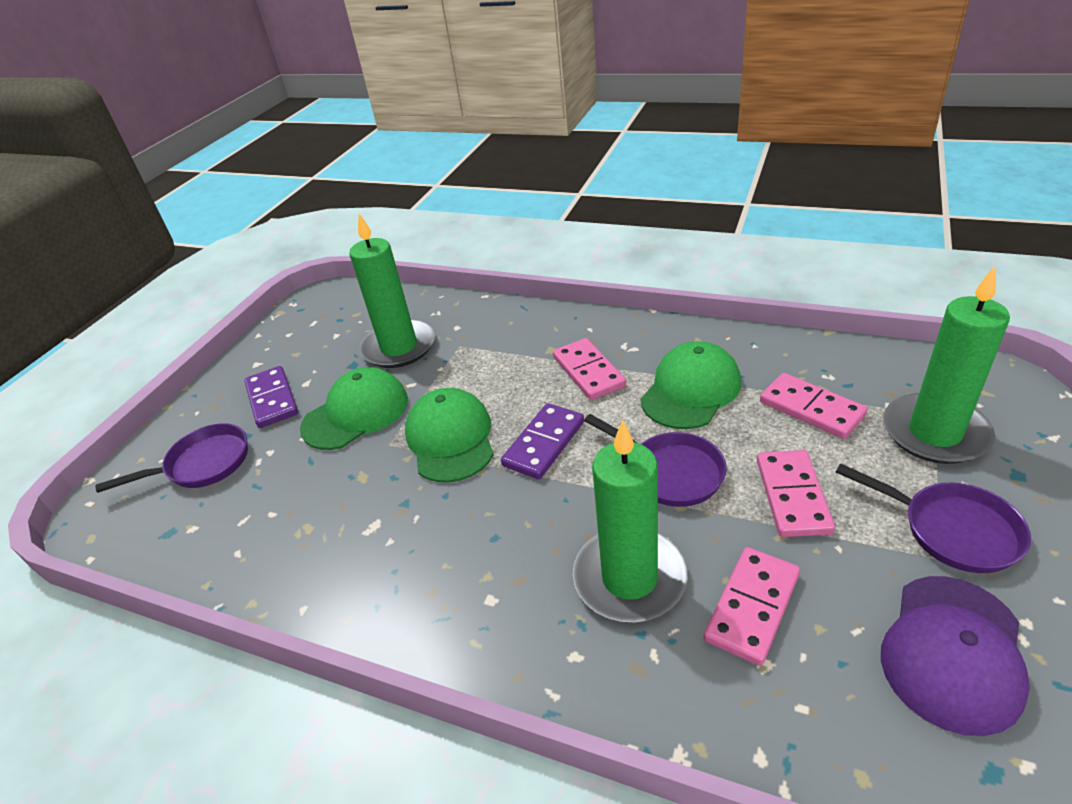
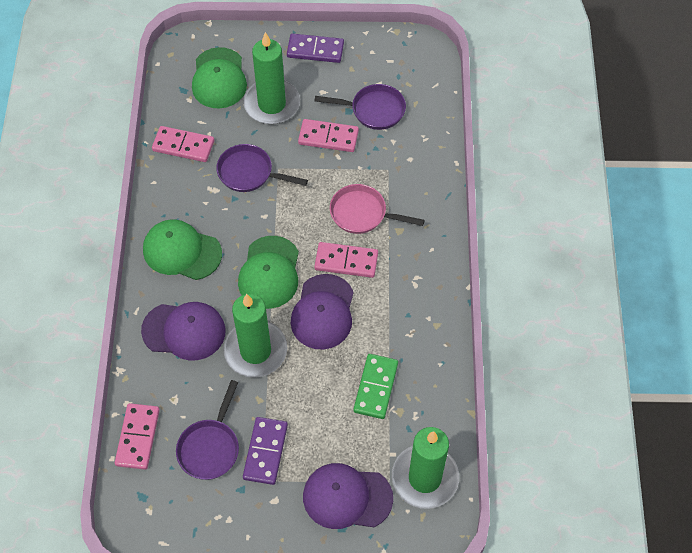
green domino: 0 -> 1
pink pan: 0 -> 1
purple cap: 1 -> 3

